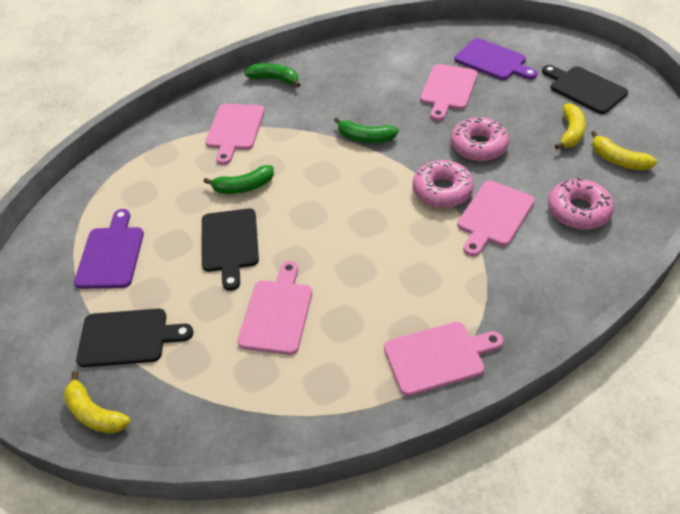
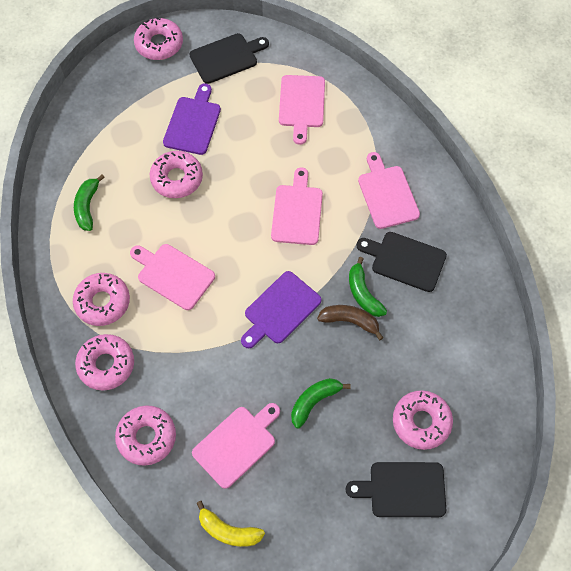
brown banana: 0 -> 1
pink donut: 3 -> 6
yellow banana: 3 -> 1

